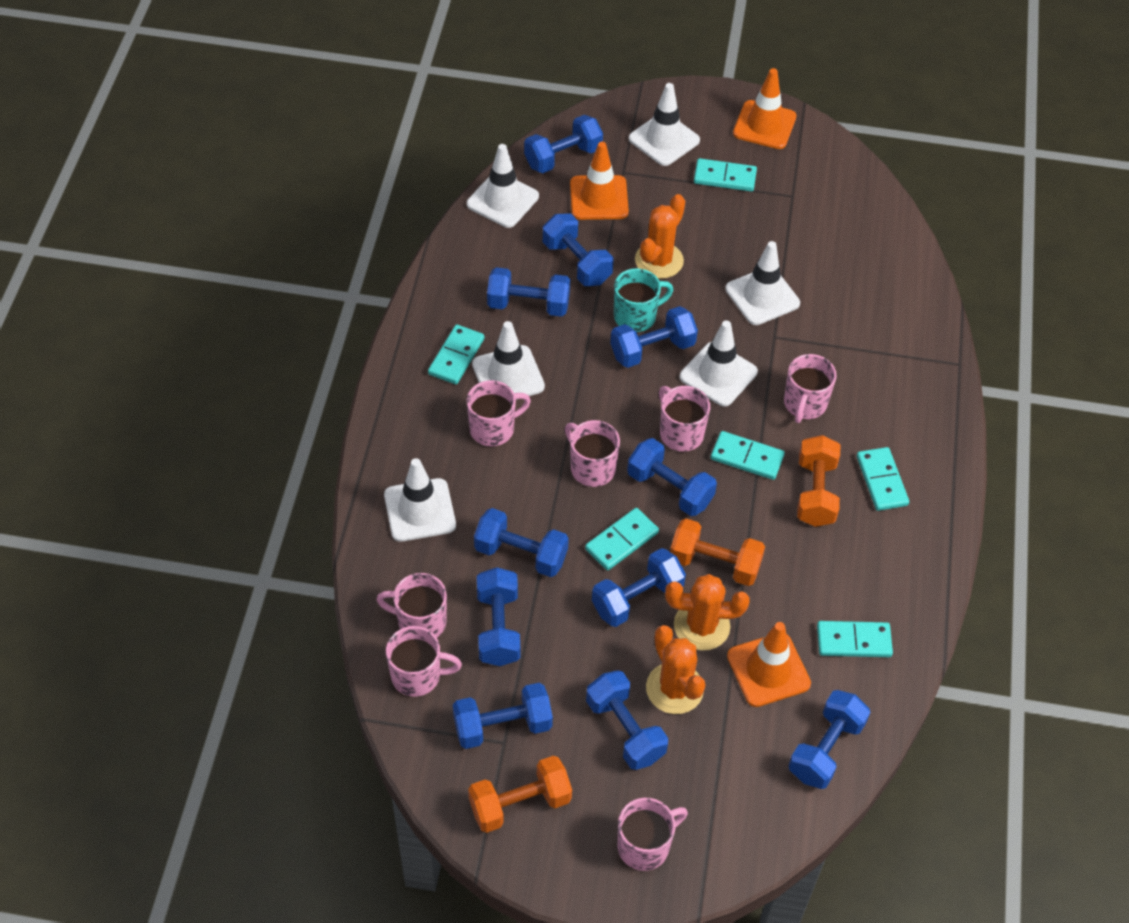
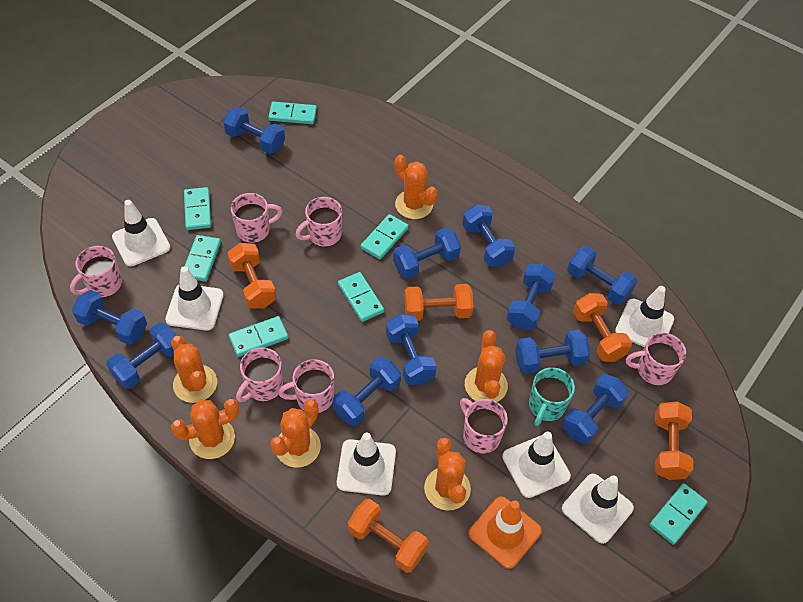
orange cactus: 3 -> 6
orange dumbbell: 3 -> 5
orange traffic cone: 3 -> 1
turquoise domino: 6 -> 7

